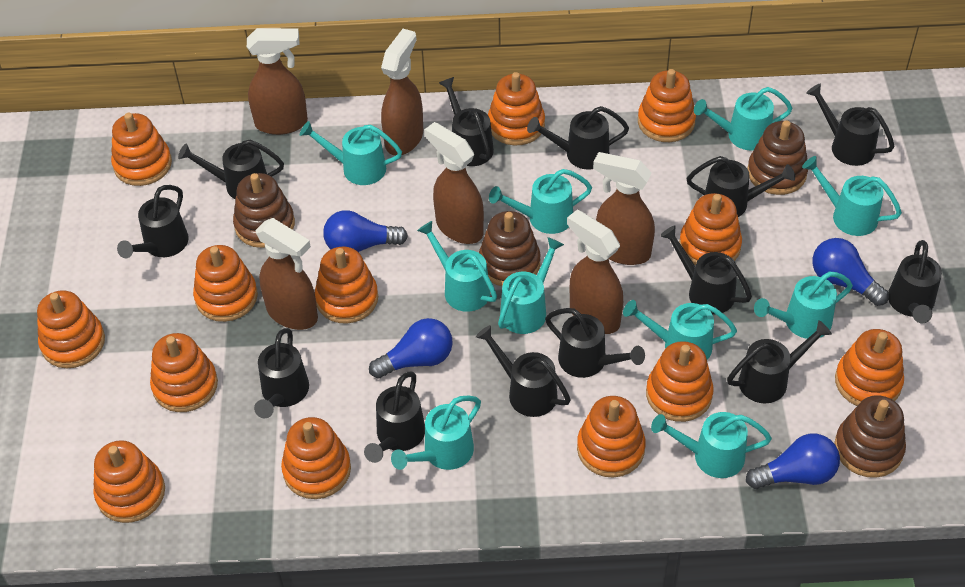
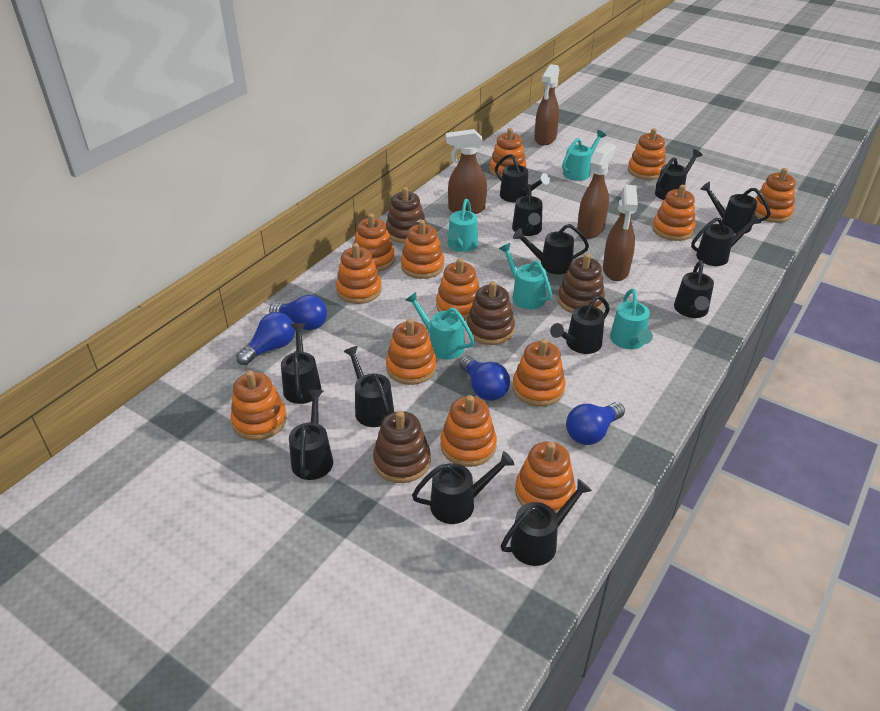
brown spray bottle: 6 -> 4
turquoise watering can: 10 -> 5

